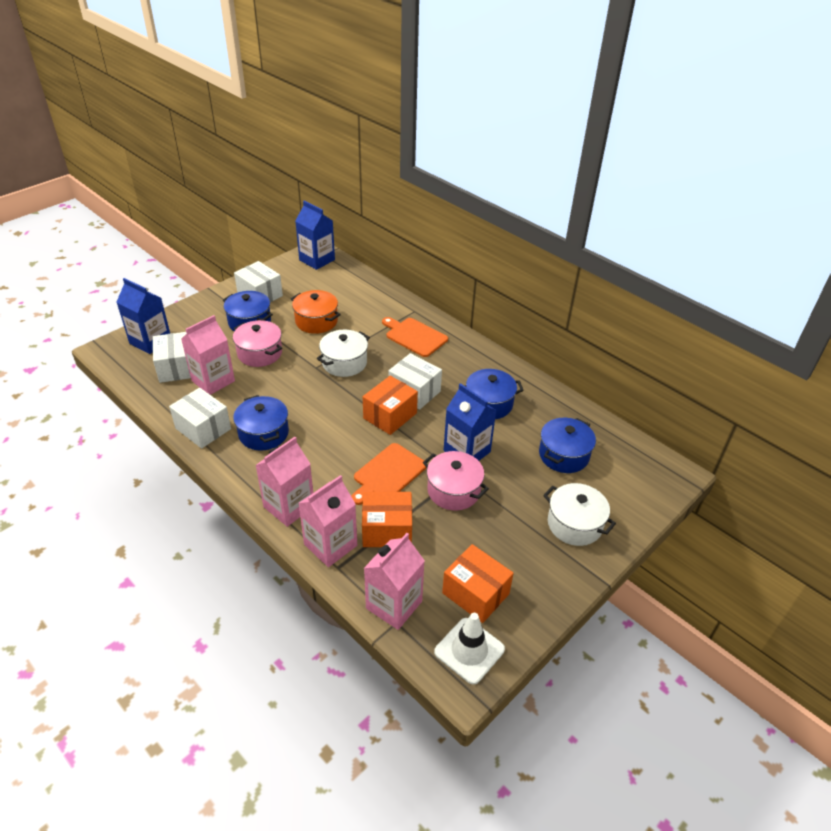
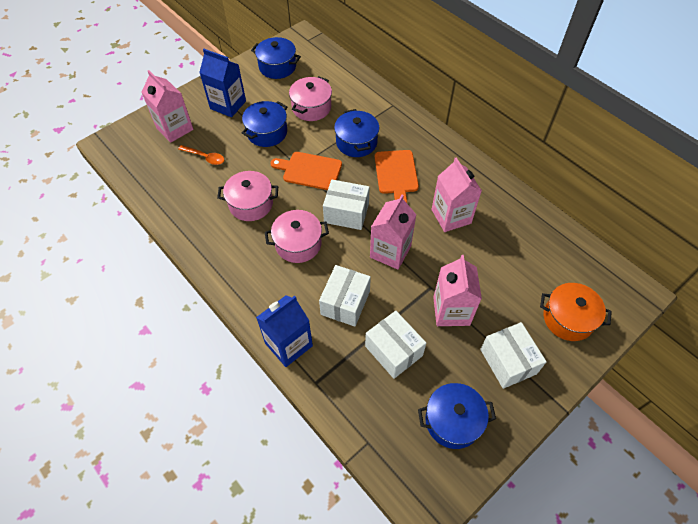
blue carton: 3 -> 2
orange box: 3 -> 0
orange spoon: 0 -> 1
pink pot: 2 -> 3
white pot: 2 -> 0
white traffic cone: 1 -> 0

